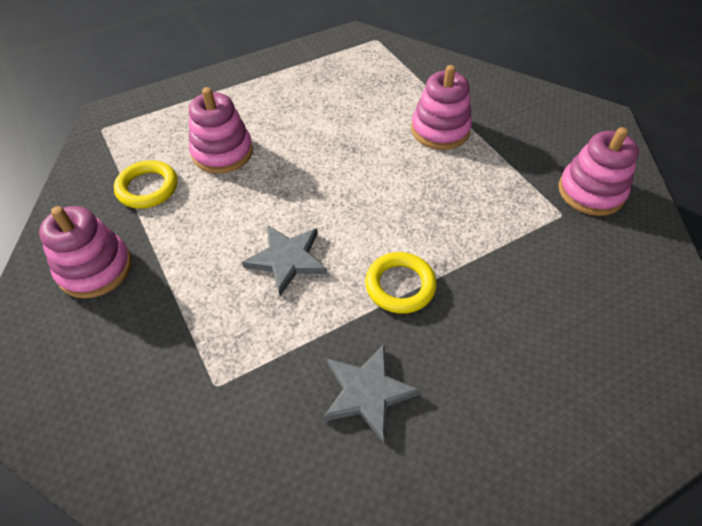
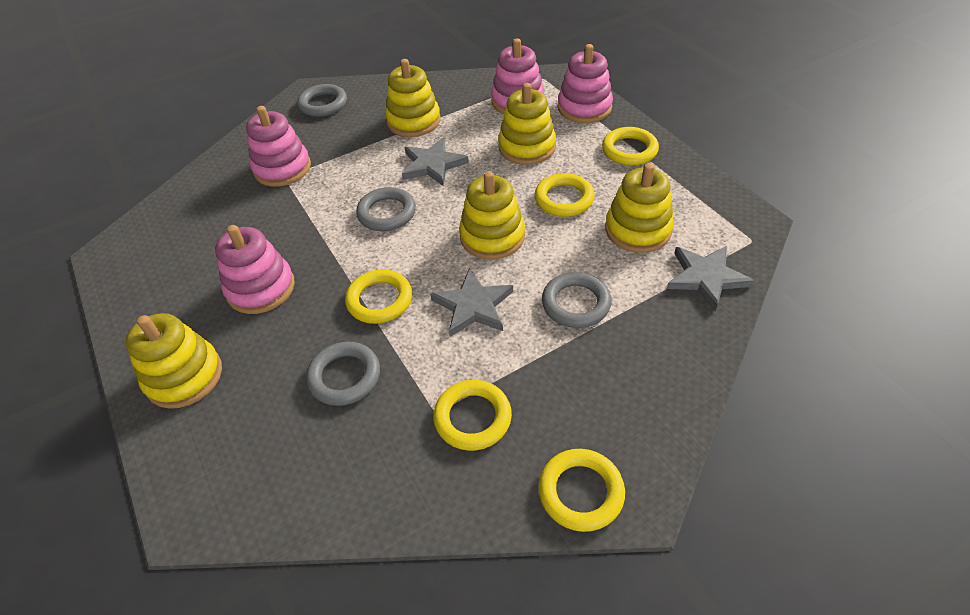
grey ring: 0 -> 4
grey star: 2 -> 3
yellow ring: 2 -> 5
yellow stacking toy: 0 -> 5

